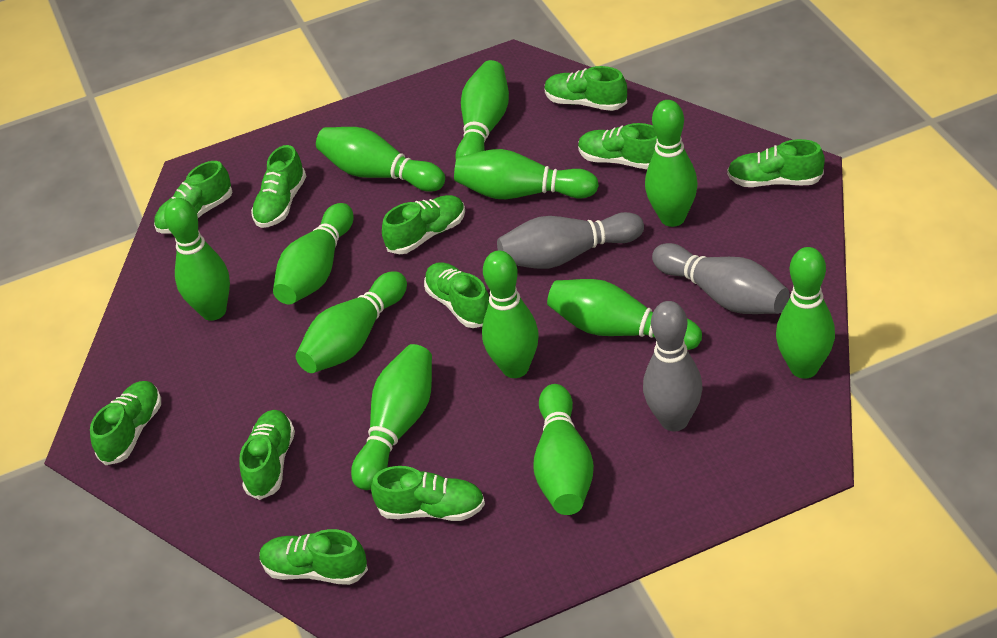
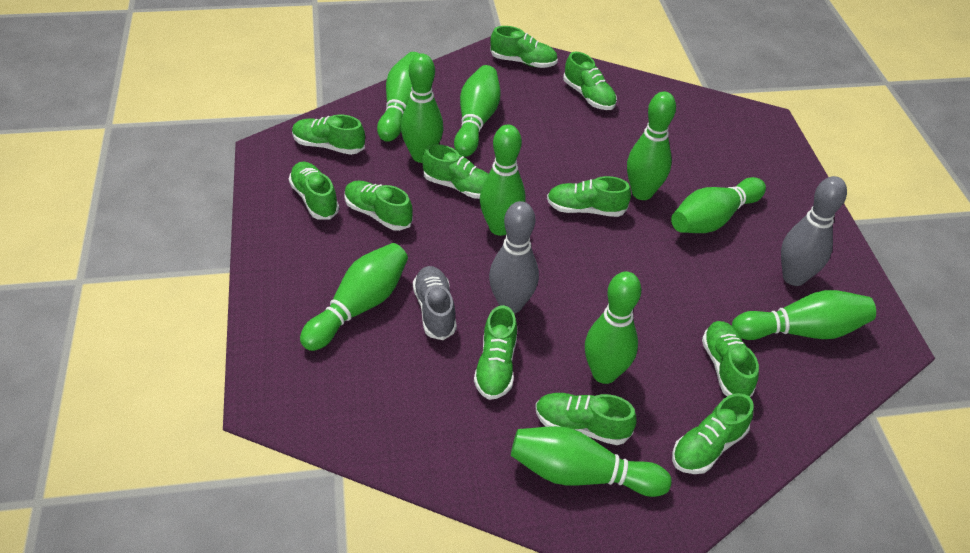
green bowling pin: 12 -> 10
grey bowling pin: 3 -> 2
grey shoe: 0 -> 1

